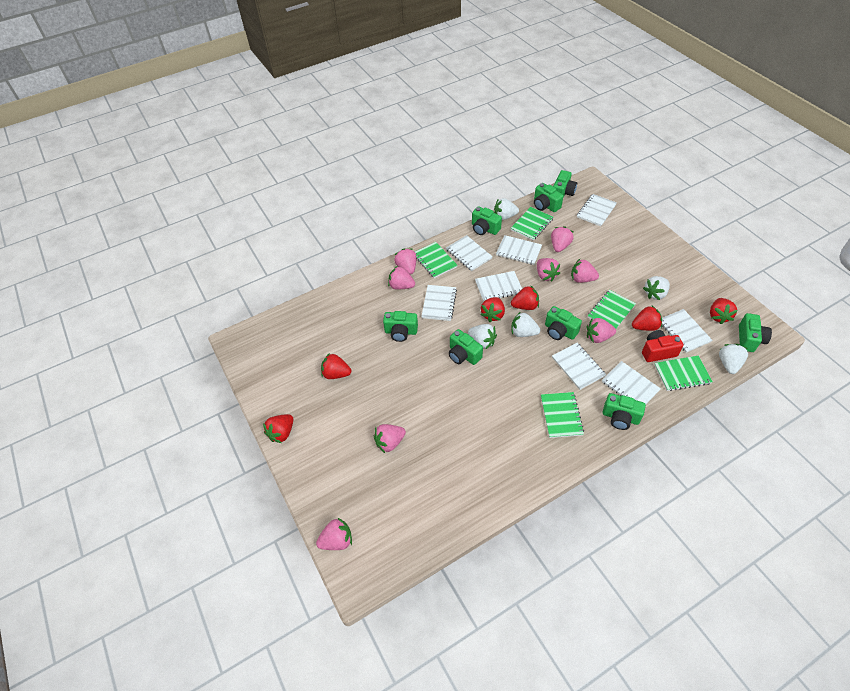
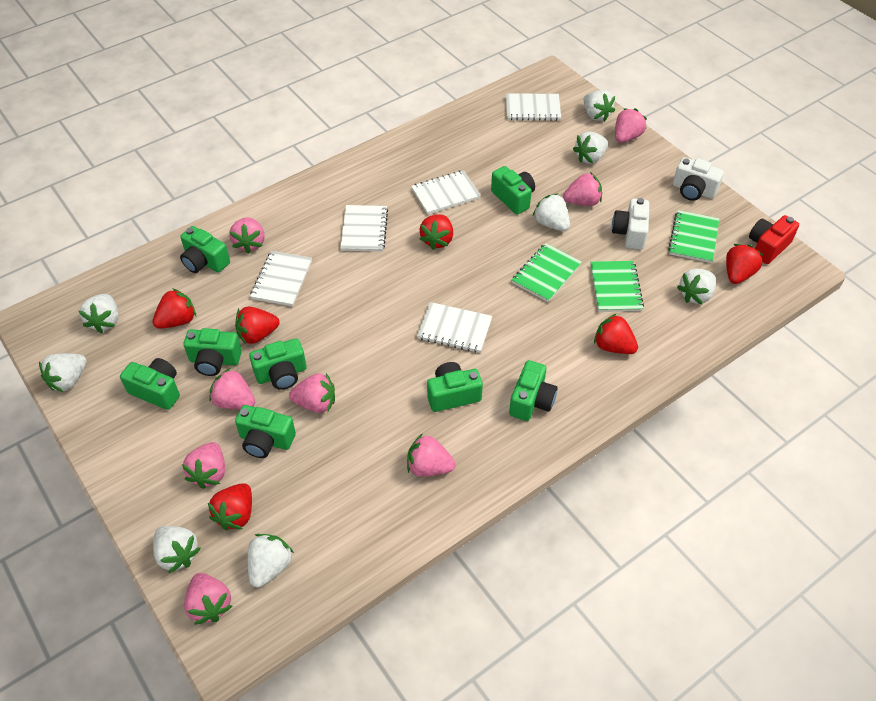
green notebook: 5 -> 3
white camera: 0 -> 2
white notebook: 8 -> 5
white strawberry: 5 -> 8

